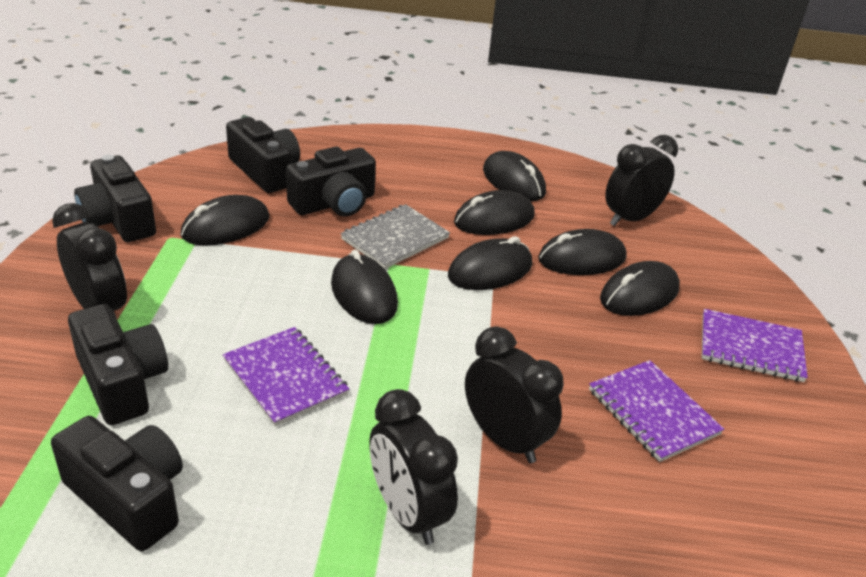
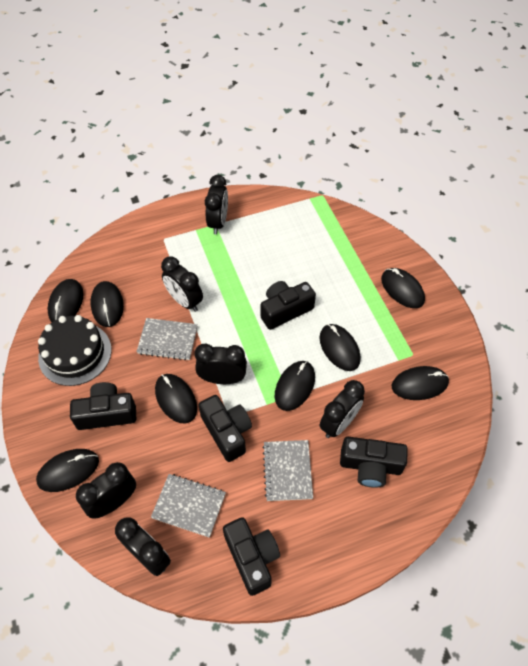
black cake: 0 -> 1
black clock: 4 -> 6
black mouse: 7 -> 8
grey notebook: 1 -> 3
purple notebook: 3 -> 0

